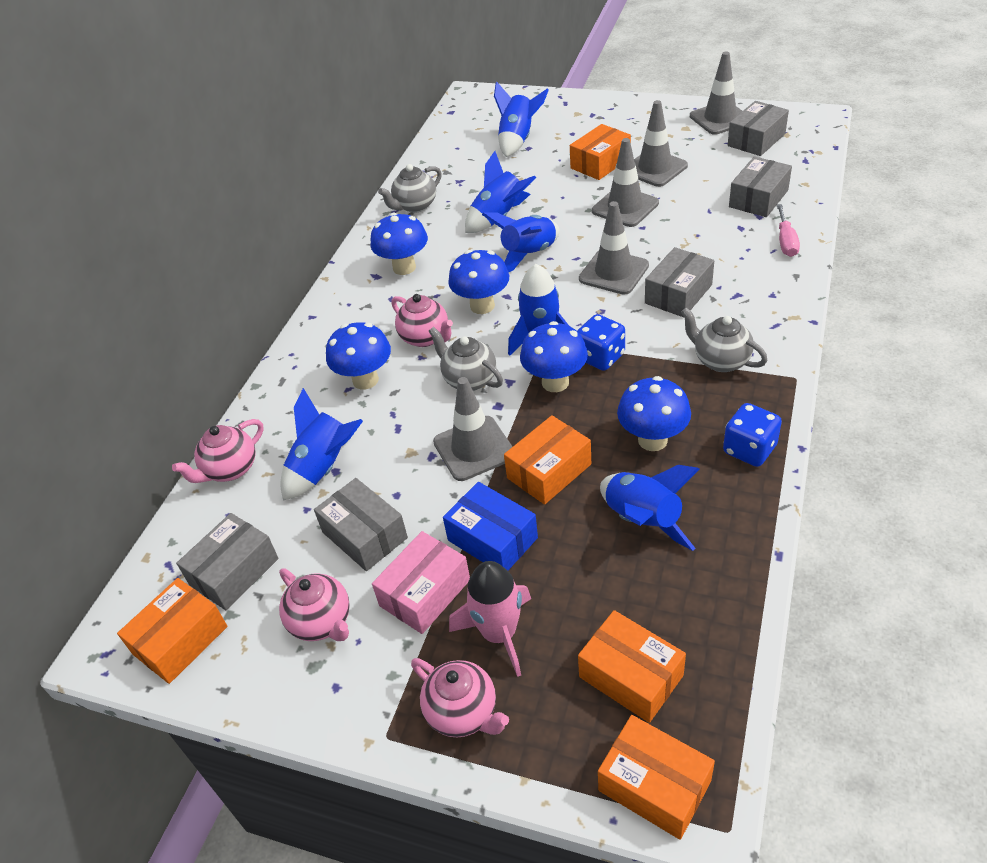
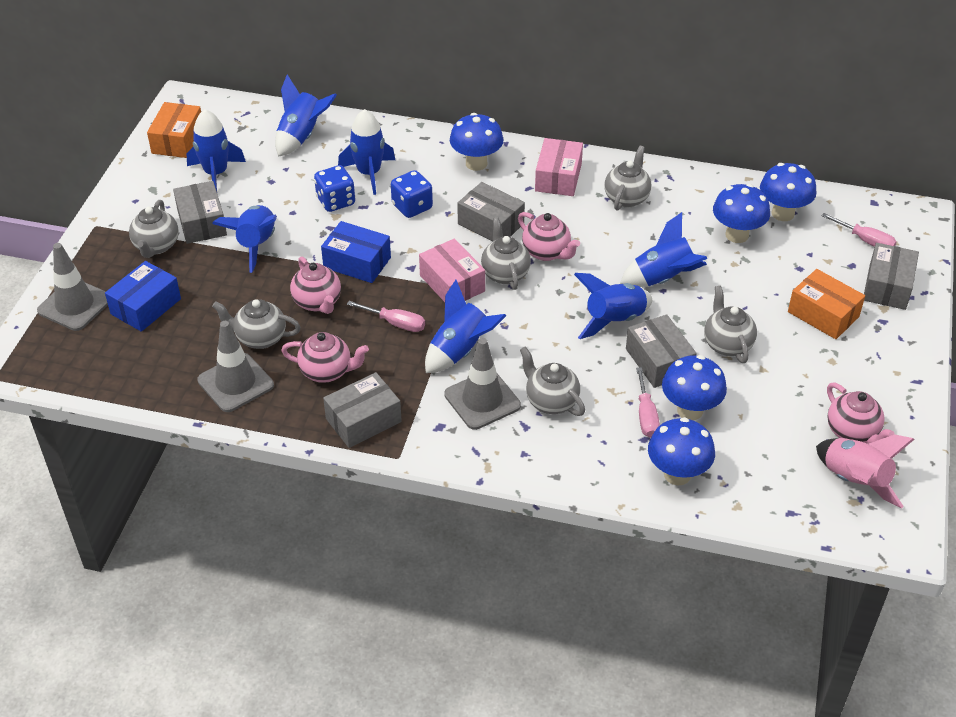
blue box: 1 -> 2
blue rocket: 6 -> 7
grey teapot: 3 -> 6
grey traffic cone: 5 -> 3
orange box: 5 -> 2
pink box: 1 -> 2
pink screwdriver: 1 -> 3

